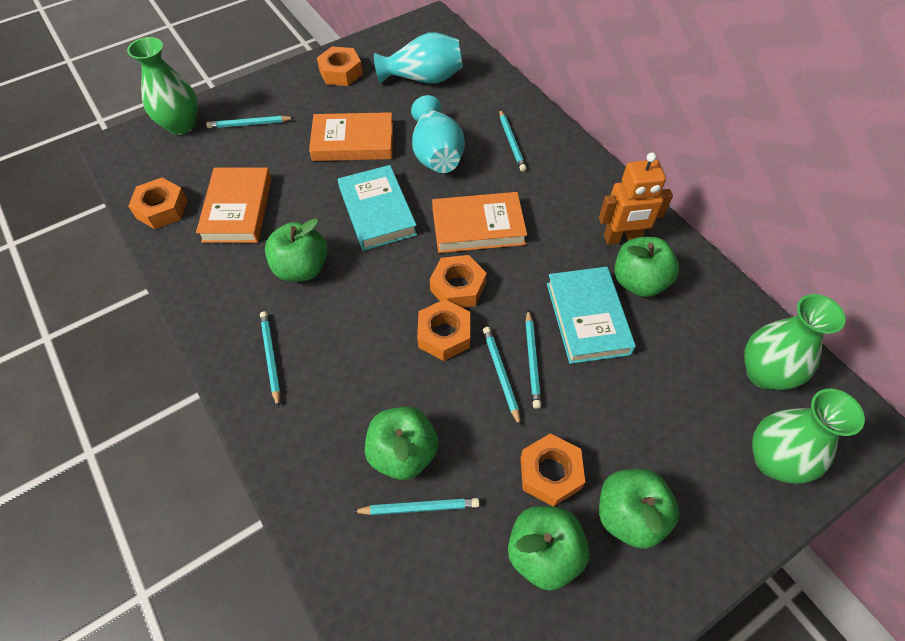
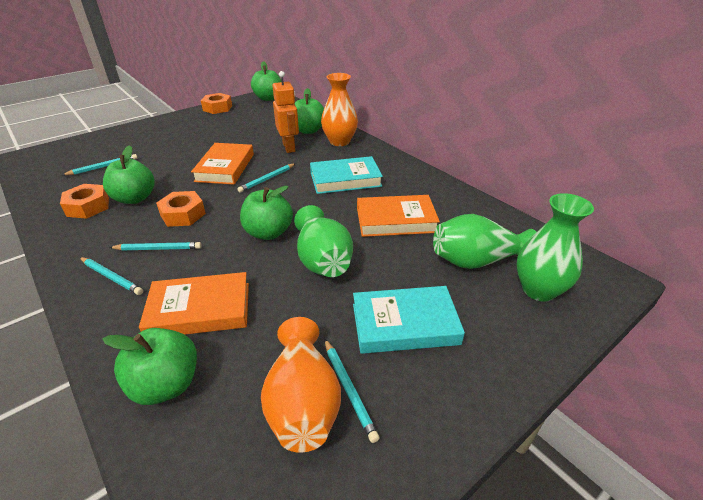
orange nut: 5 -> 3
orange vase: 0 -> 2
turquoise pencil: 6 -> 5
turquoise vase: 2 -> 0

